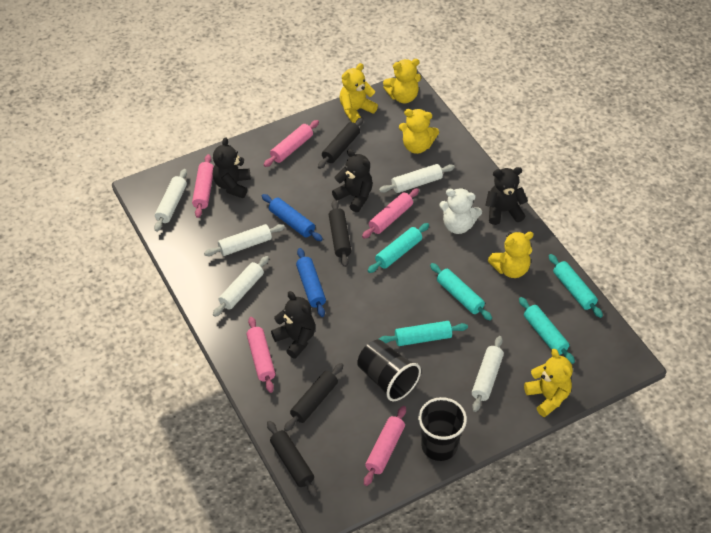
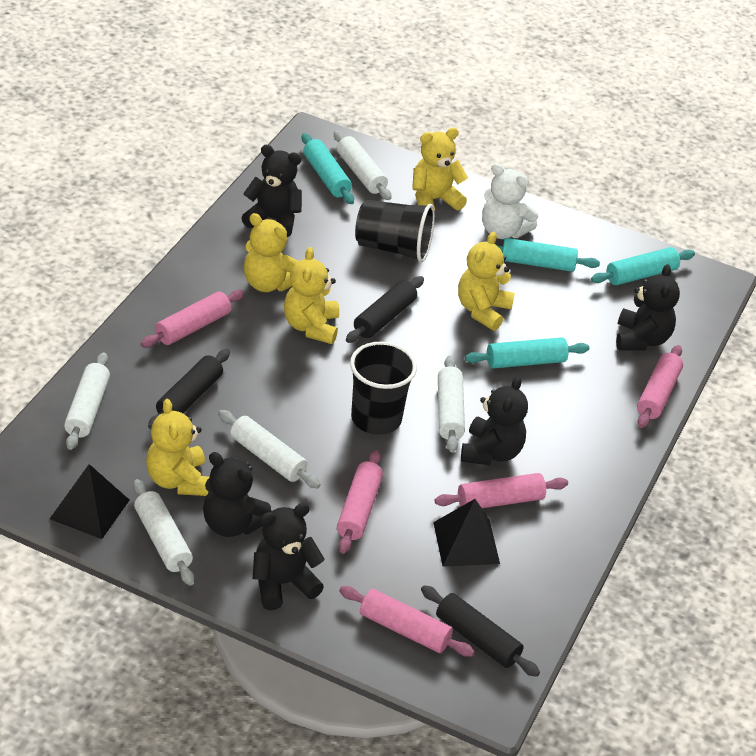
black pyramid: 0 -> 2
black rolling pin: 4 -> 3
black teddy bear: 4 -> 5
blue rolling pin: 2 -> 0
turquoise rolling pin: 5 -> 4

